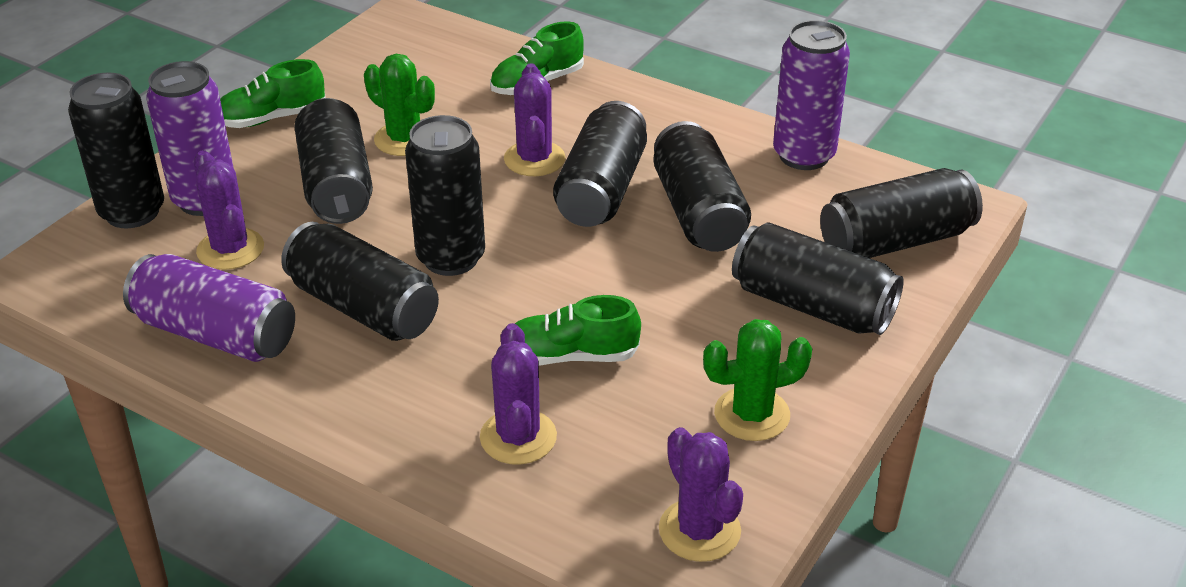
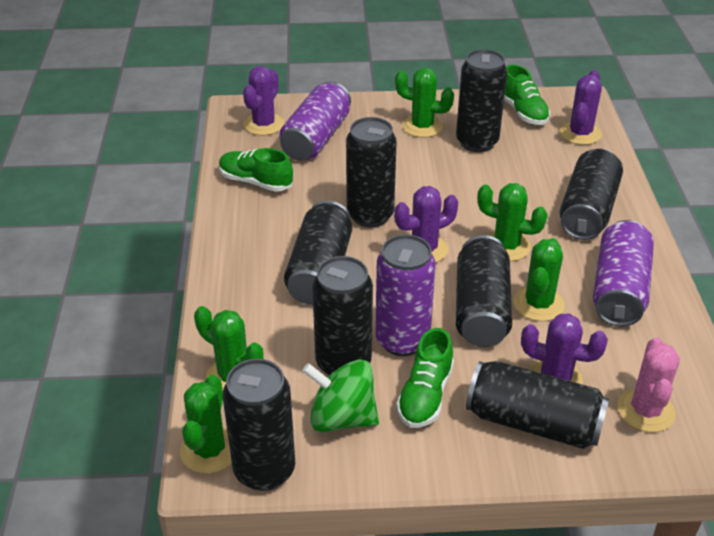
green cactus: 2 -> 5
green spinning top: 0 -> 1
pink cactus: 0 -> 1

